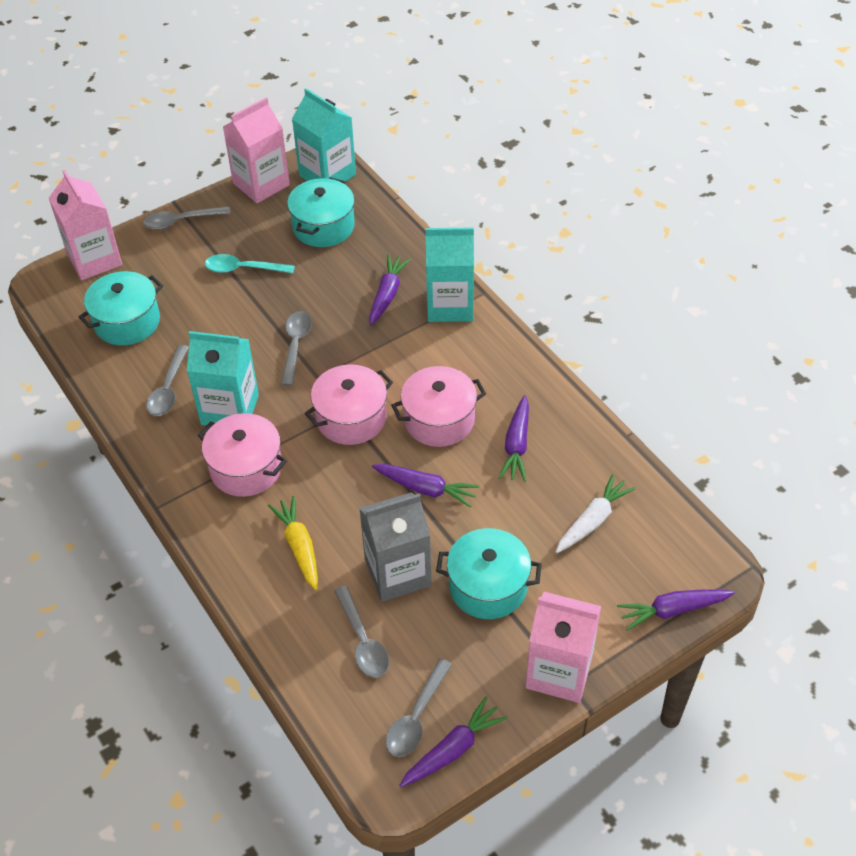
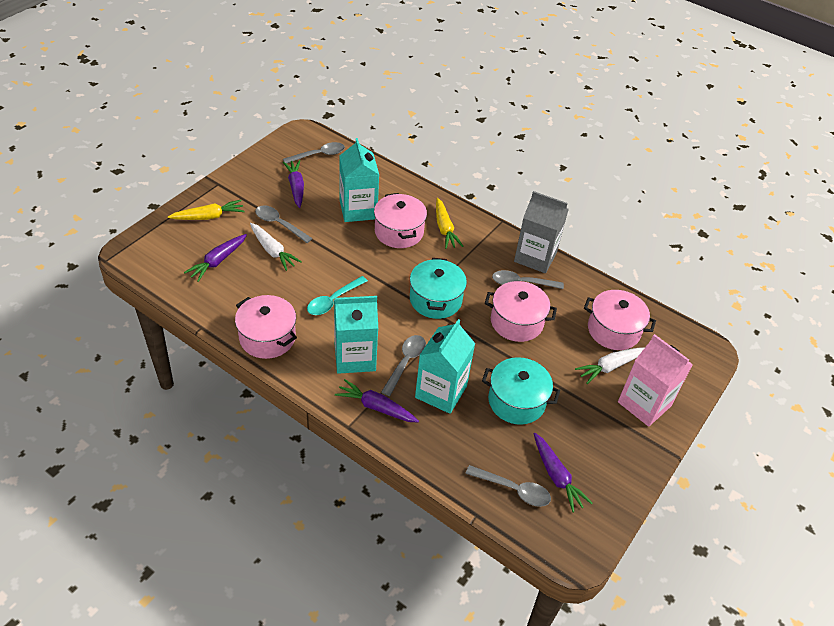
pink carton: 3 -> 1
pink pot: 3 -> 4
purple carrot: 5 -> 4
turquoise pot: 3 -> 2
white carrot: 1 -> 2
yellow carrot: 1 -> 2

